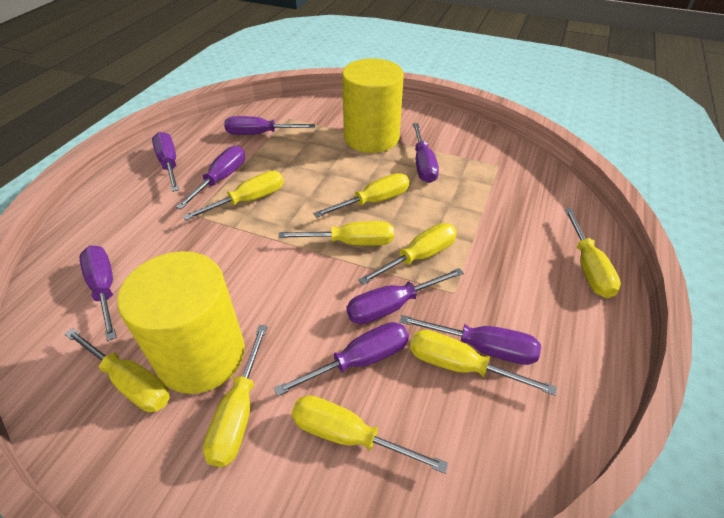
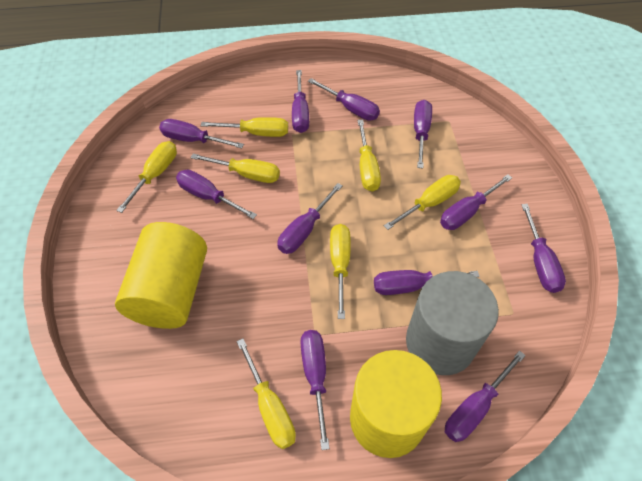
grey cylinder: 0 -> 1
purple screwdriver: 8 -> 11
yellow screwdriver: 9 -> 7

